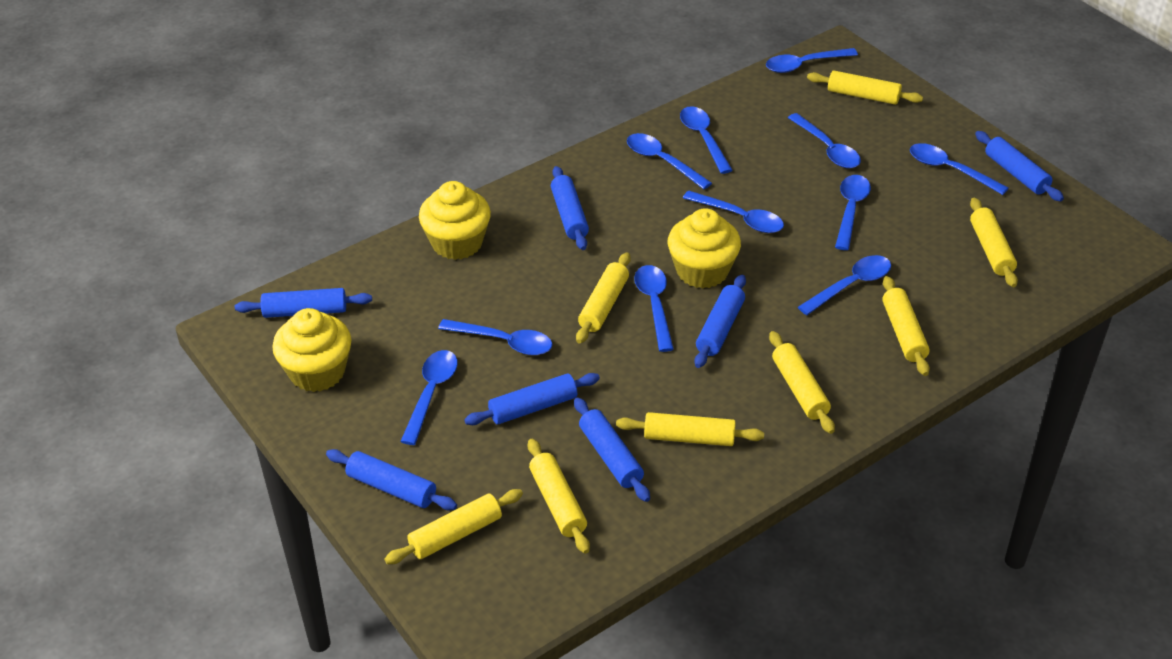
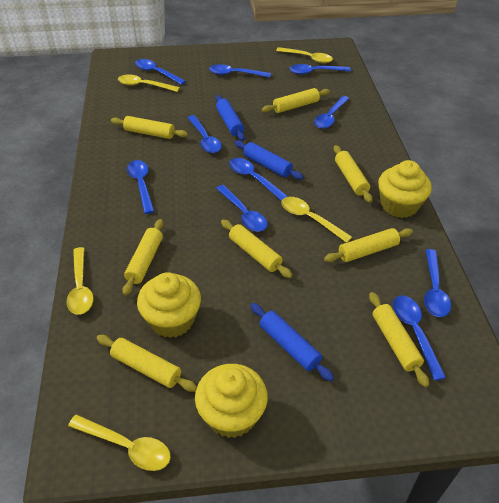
blue rolling pin: 7 -> 3
blue spoon: 11 -> 10
yellow spoon: 0 -> 5

